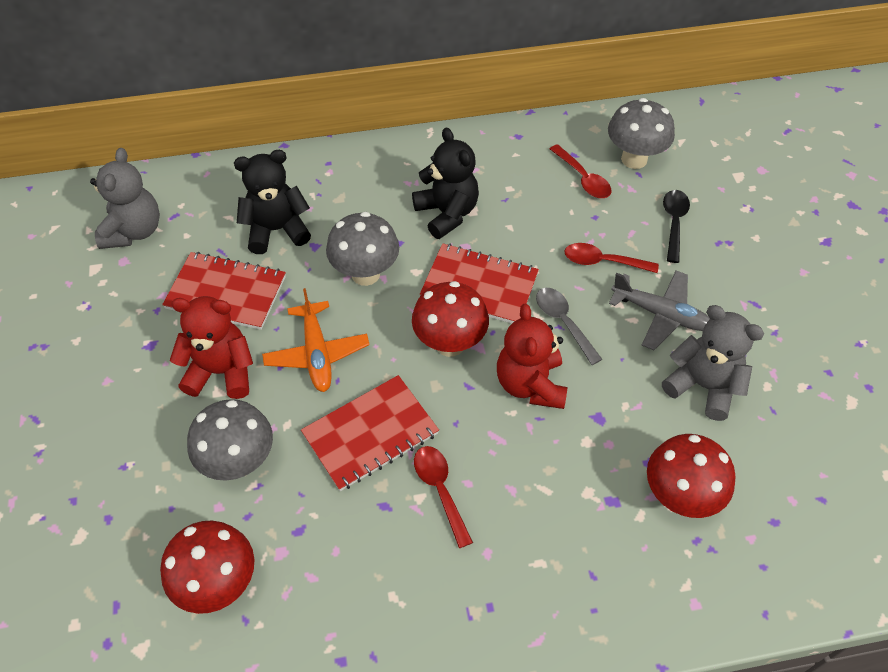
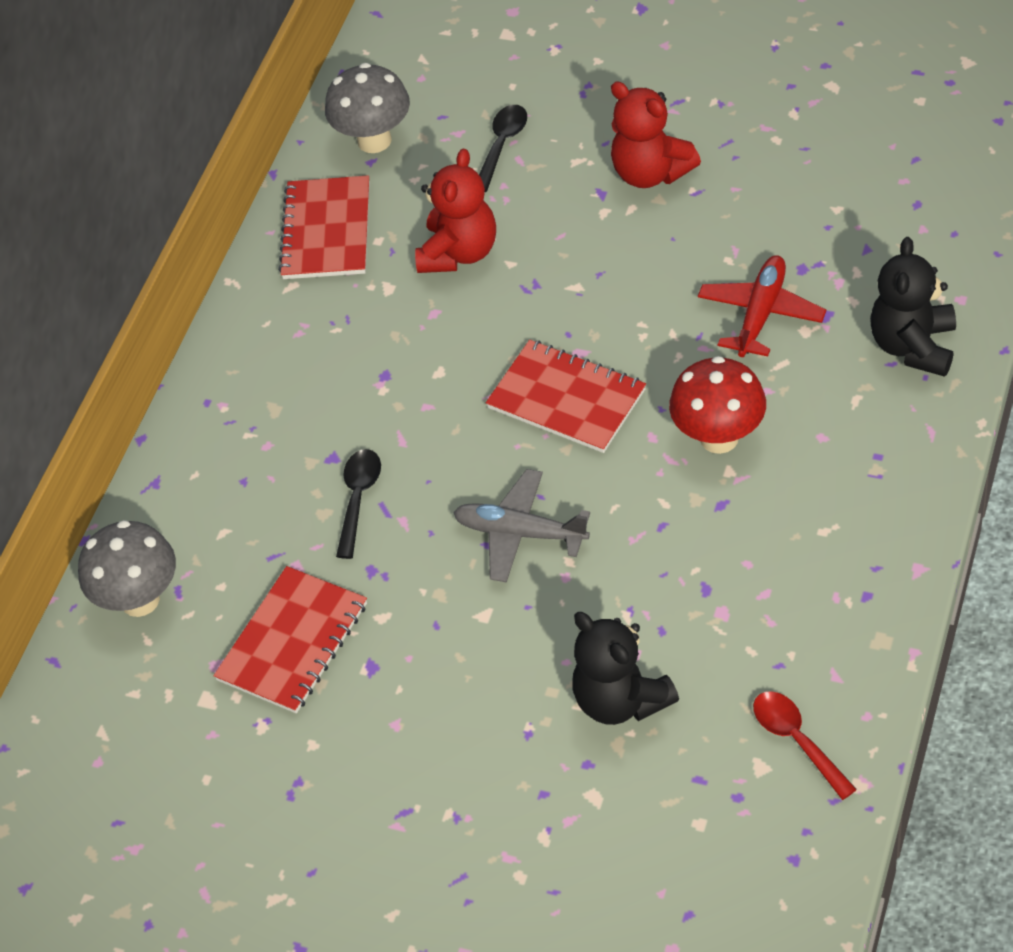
black spoon: 1 -> 2
grey mushroom: 3 -> 2
grey spoon: 1 -> 0
grey teddy bear: 2 -> 0
orange plane: 1 -> 0
red mushroom: 3 -> 1
red plane: 0 -> 1
red spoon: 3 -> 1

